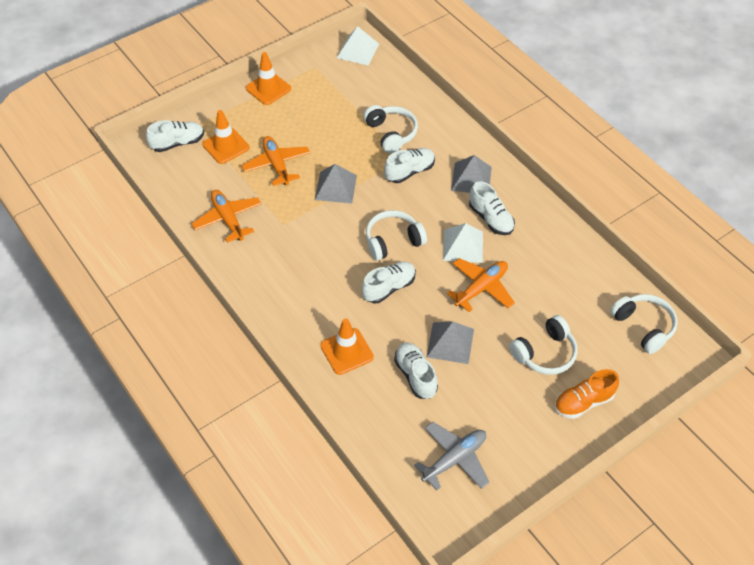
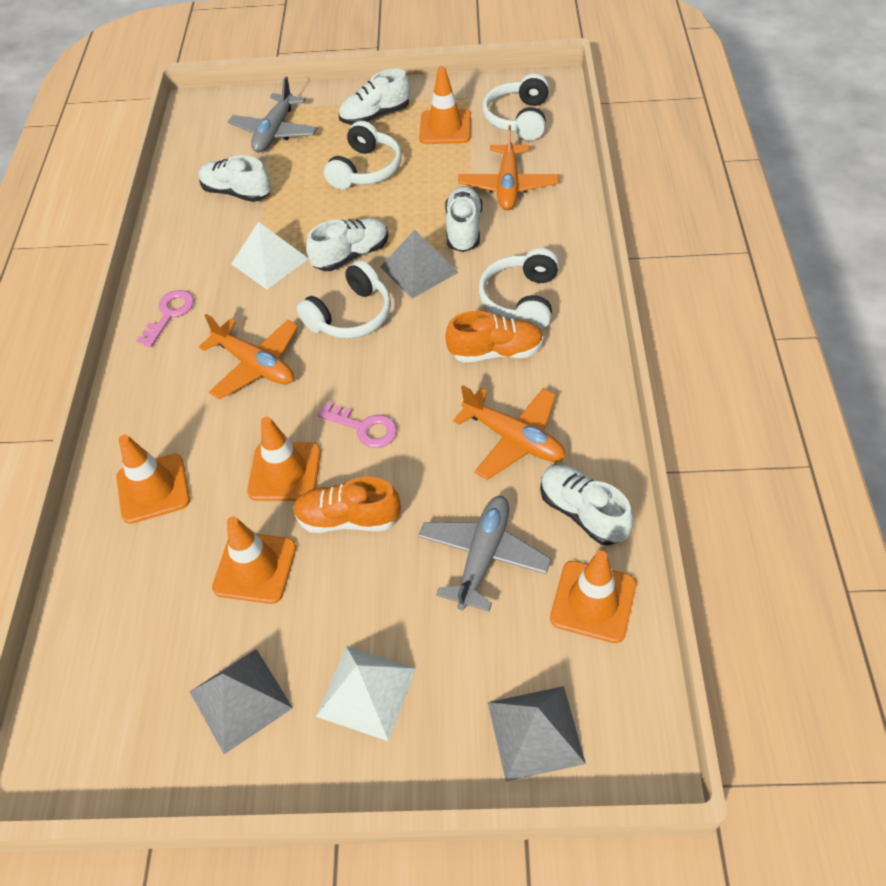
grey plane: 1 -> 2
orange shoe: 1 -> 2
orange traffic cone: 3 -> 5
pink key: 0 -> 2

